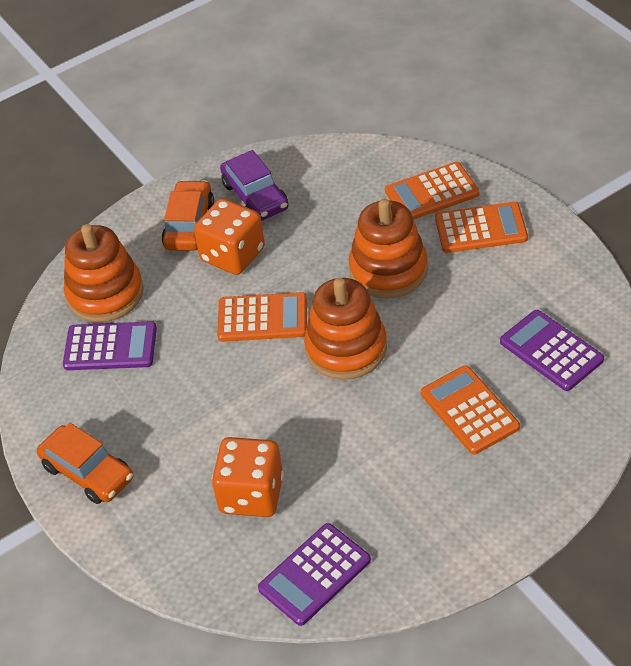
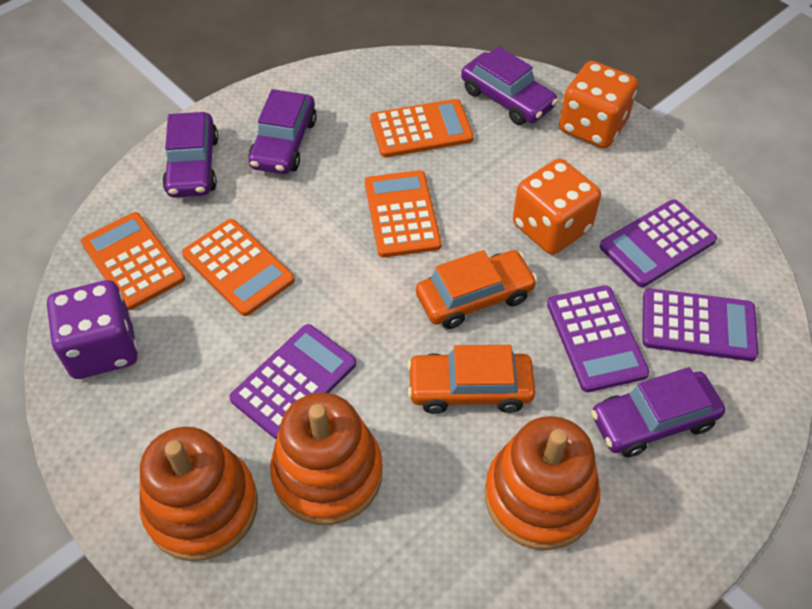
purple calculator: 3 -> 4
purple car: 1 -> 4
purple dice: 0 -> 1

